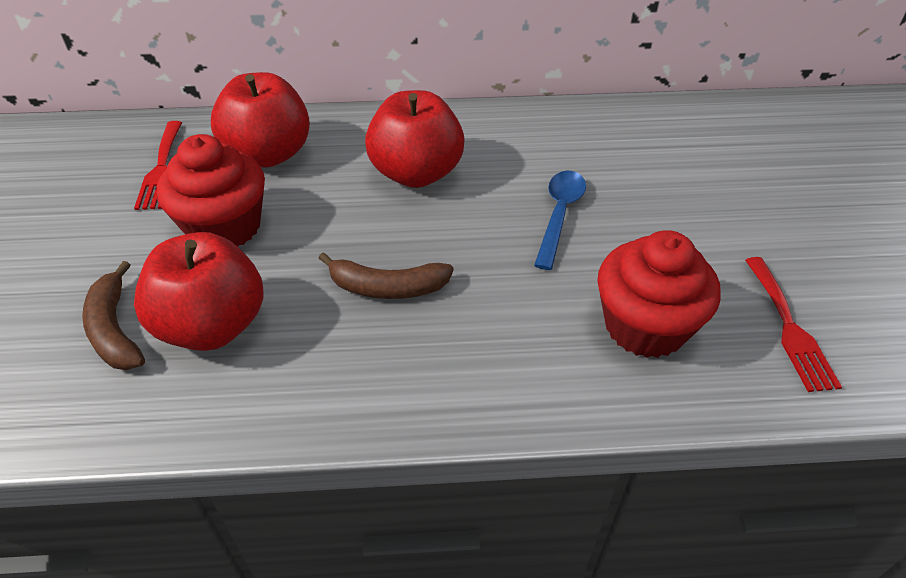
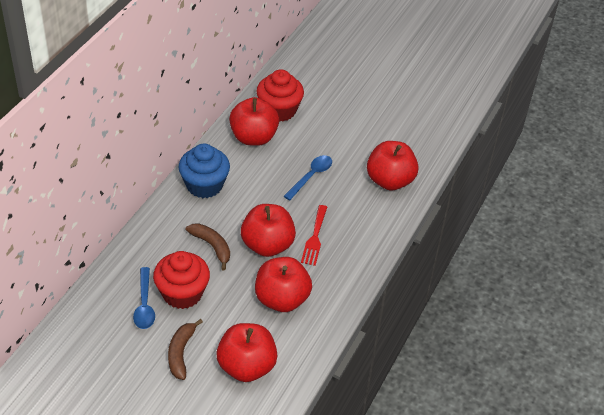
blue cupcake: 0 -> 1
blue spoon: 1 -> 2
red apple: 3 -> 5
red fork: 2 -> 1

